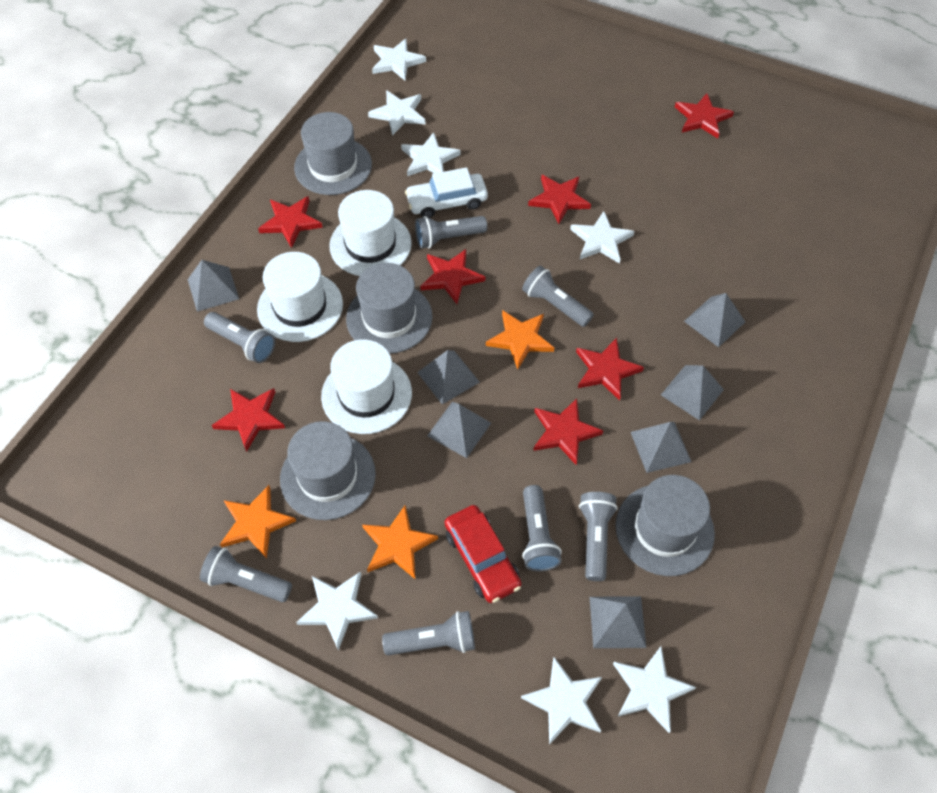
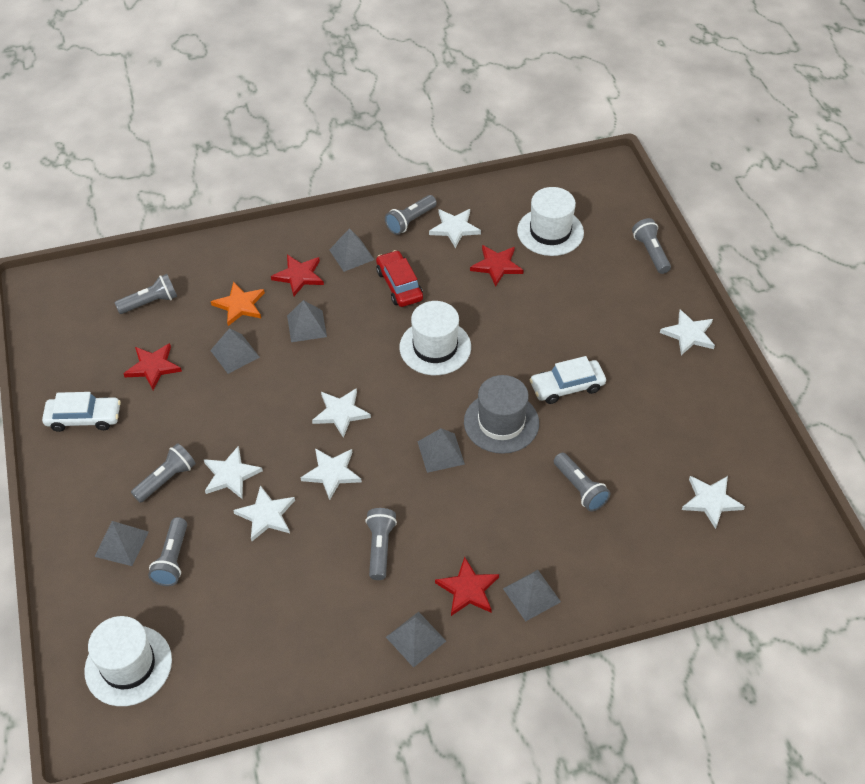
grey hat: 4 -> 1
orange star: 3 -> 1
red star: 7 -> 4
white car: 1 -> 2

